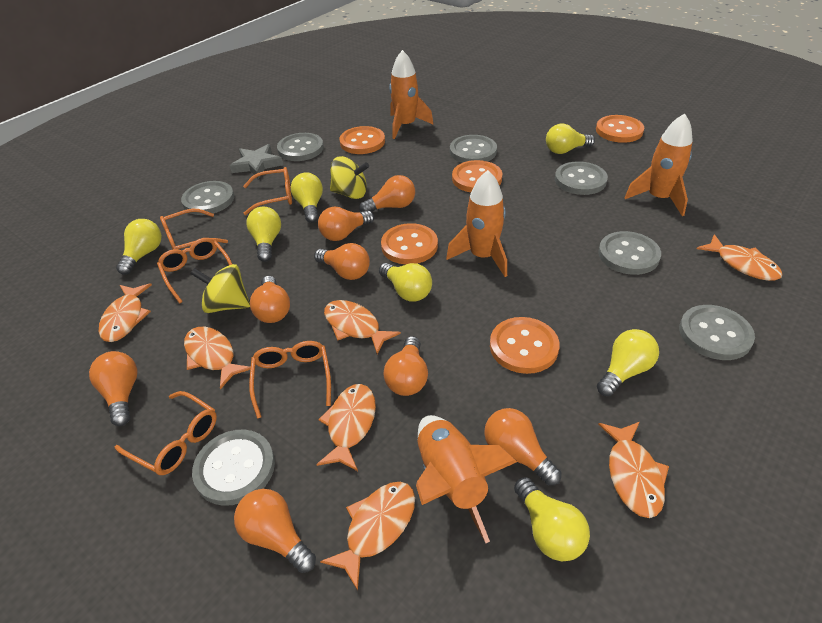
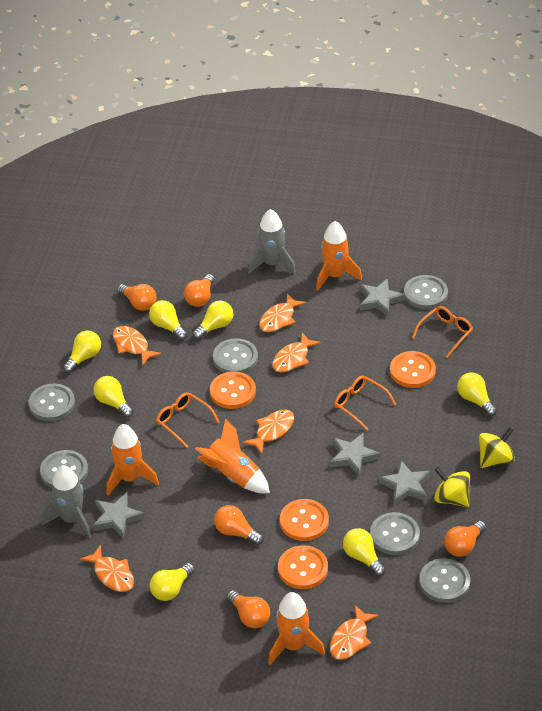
grey button: 7 -> 6
grey rocket: 0 -> 2
grey star: 1 -> 4
orange button: 5 -> 4
orange fish: 7 -> 6
orange glasses: 5 -> 3
orange light bulb: 8 -> 5

